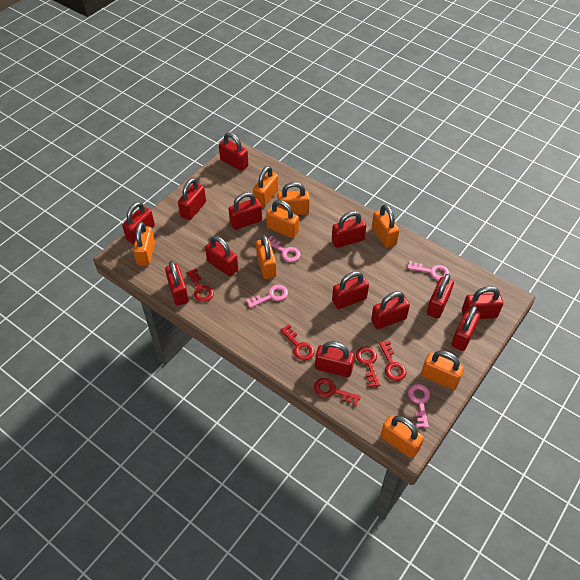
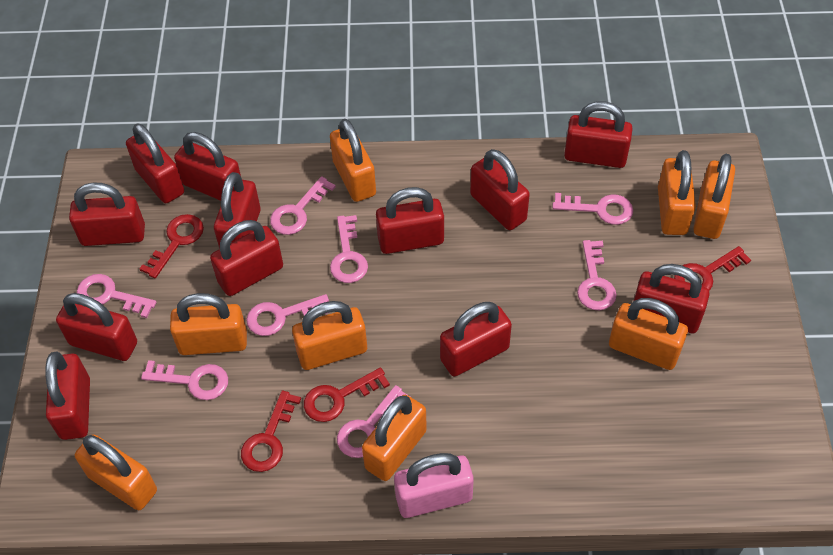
pink key: 4 -> 8
pink padlock: 0 -> 1
red key: 5 -> 4
red padlock: 13 -> 12

